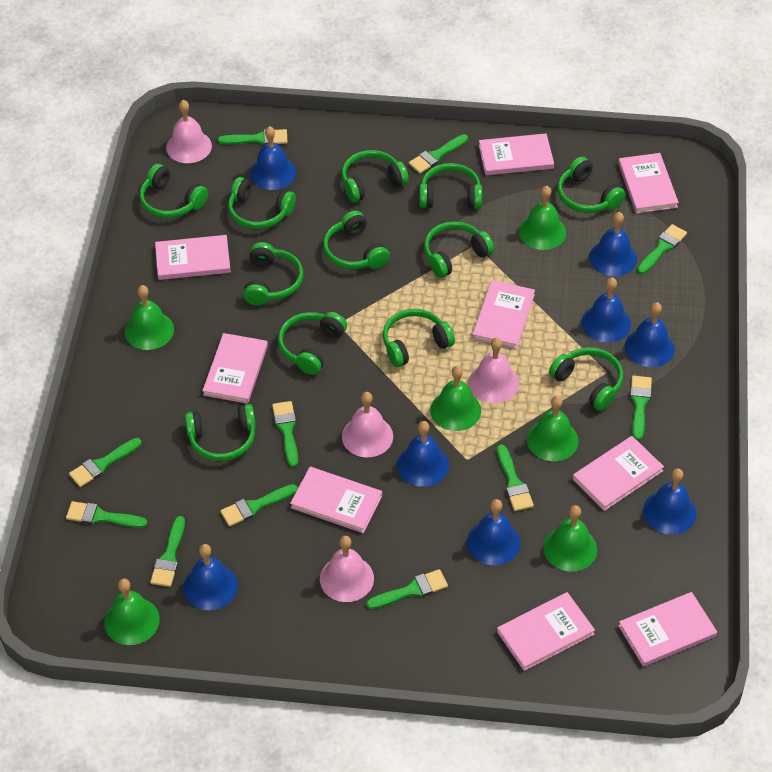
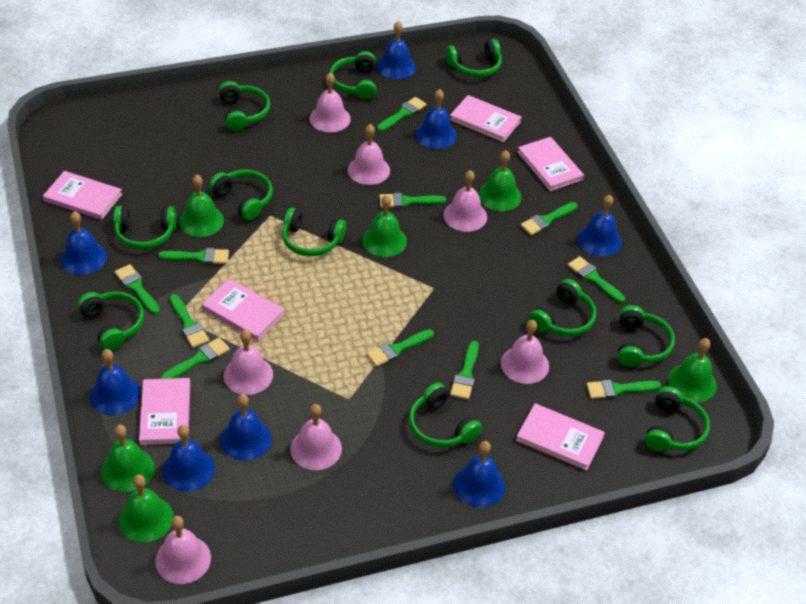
green headphones: 12 -> 11
pink bell: 4 -> 7
pink book: 9 -> 6

